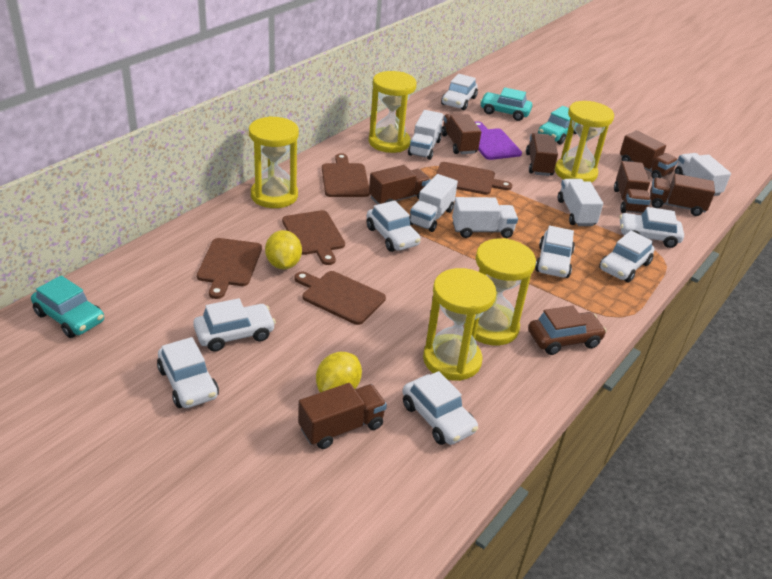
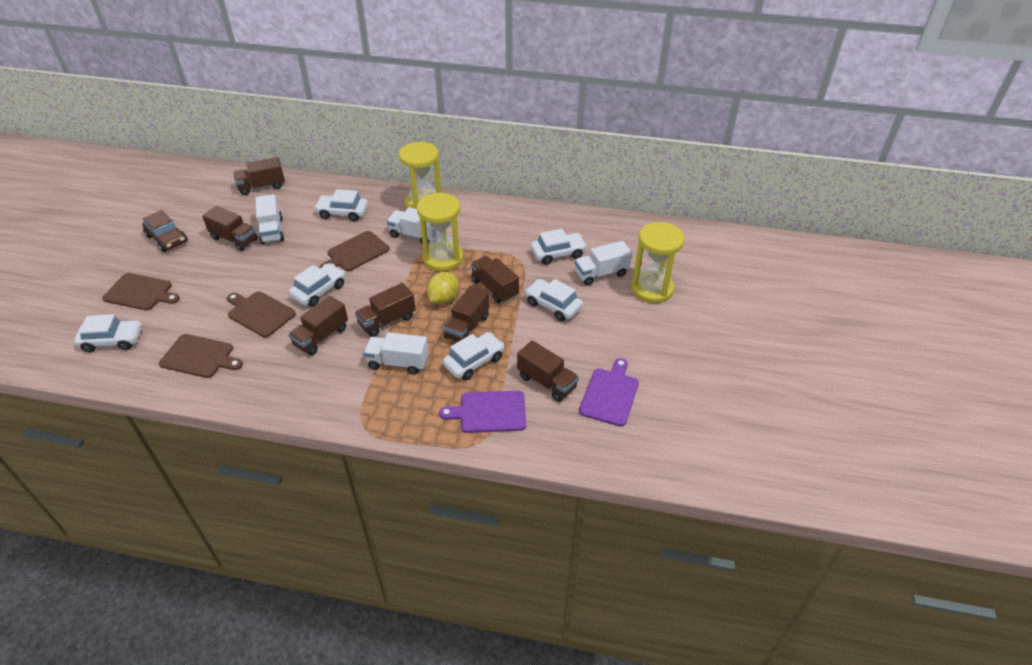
brown cutting board: 5 -> 4
purple cutting board: 1 -> 2
turquoise car: 3 -> 0
white car: 8 -> 6
white truck: 5 -> 4
yellow hourglass: 5 -> 3
yellow lemon: 2 -> 1

